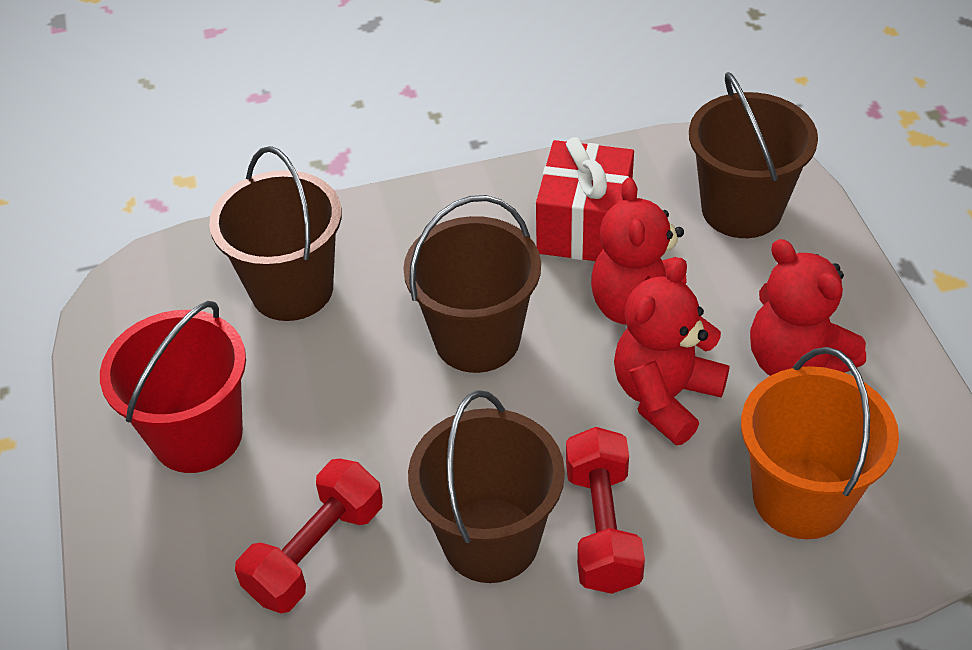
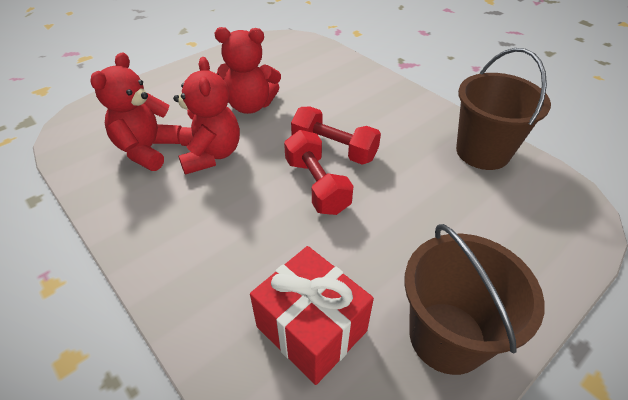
brown bucket: 4 -> 2
orange bucket: 1 -> 0
red bucket: 1 -> 0

